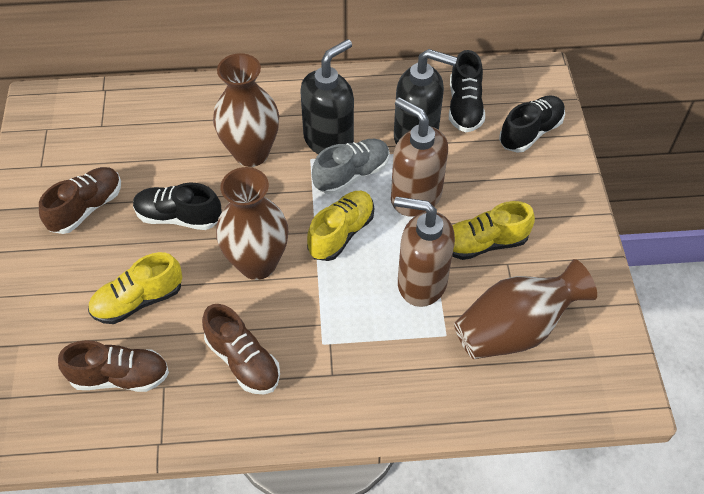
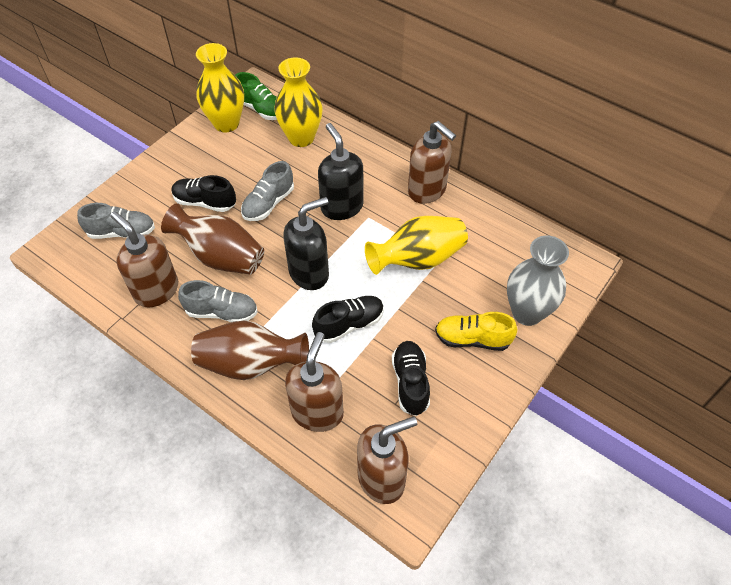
brown shoe: 3 -> 0
brown soap dispenser: 2 -> 4
brown vase: 3 -> 2
green shoe: 0 -> 1
grey shoe: 1 -> 3
grey vase: 0 -> 1
yellow shoe: 3 -> 1
yellow vase: 0 -> 3

